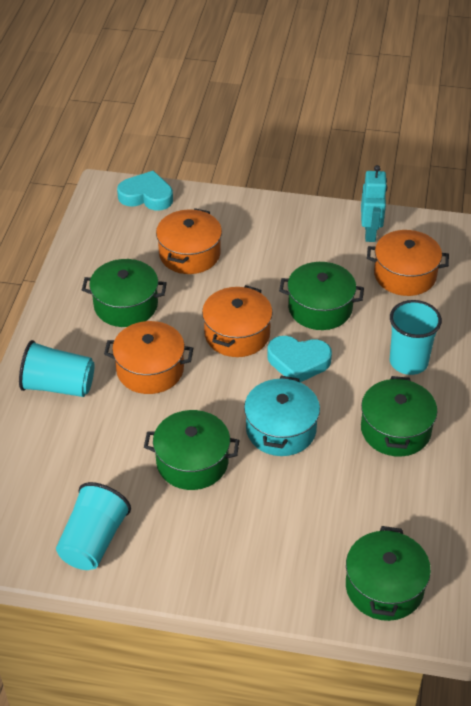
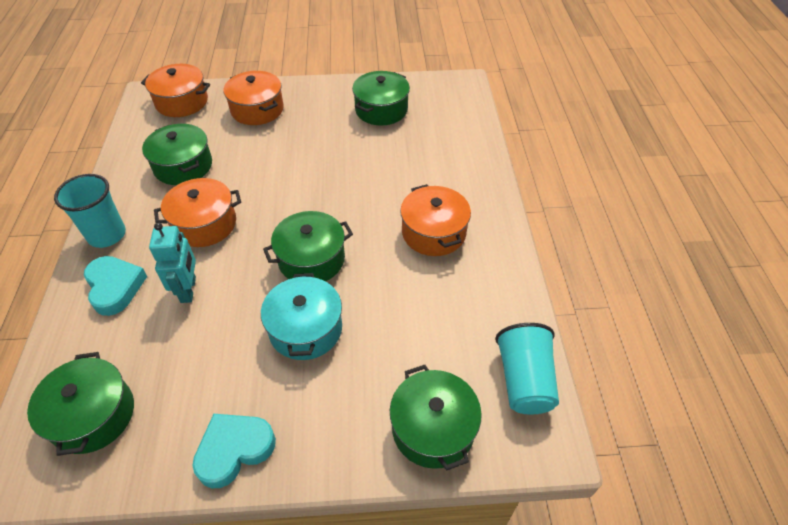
turquoise cup: 3 -> 2

